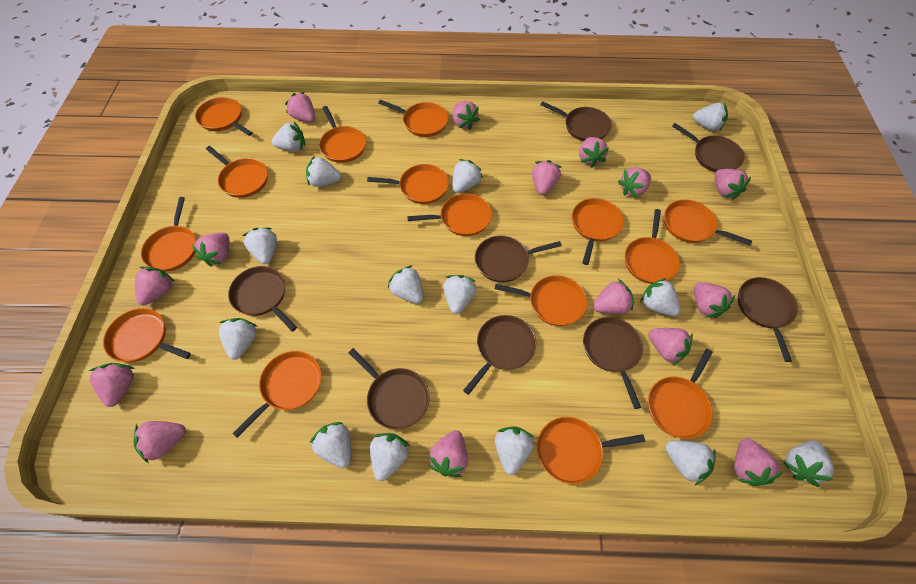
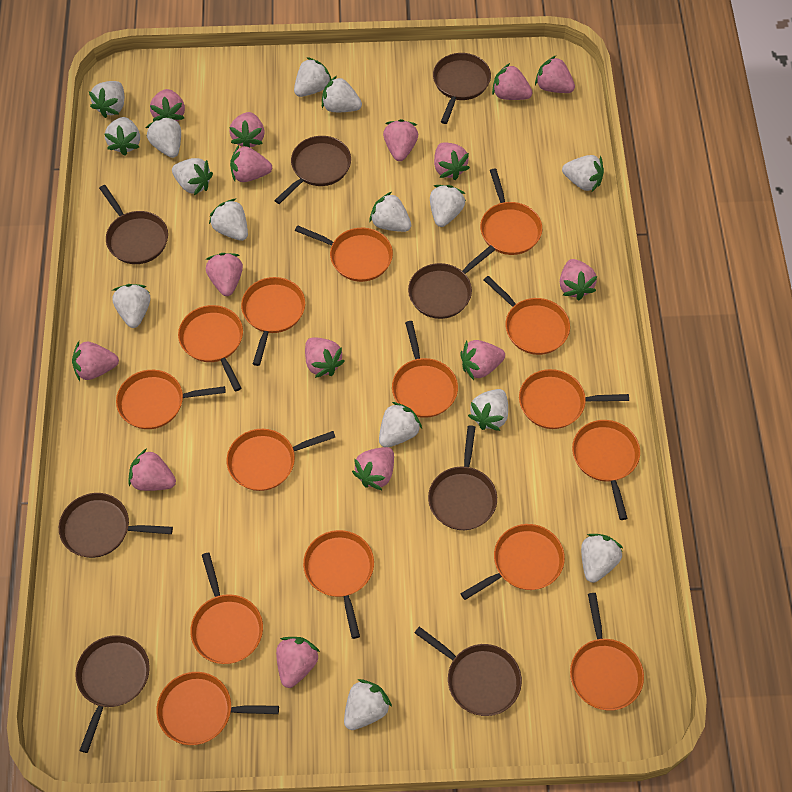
white strawberry: 14 -> 15

